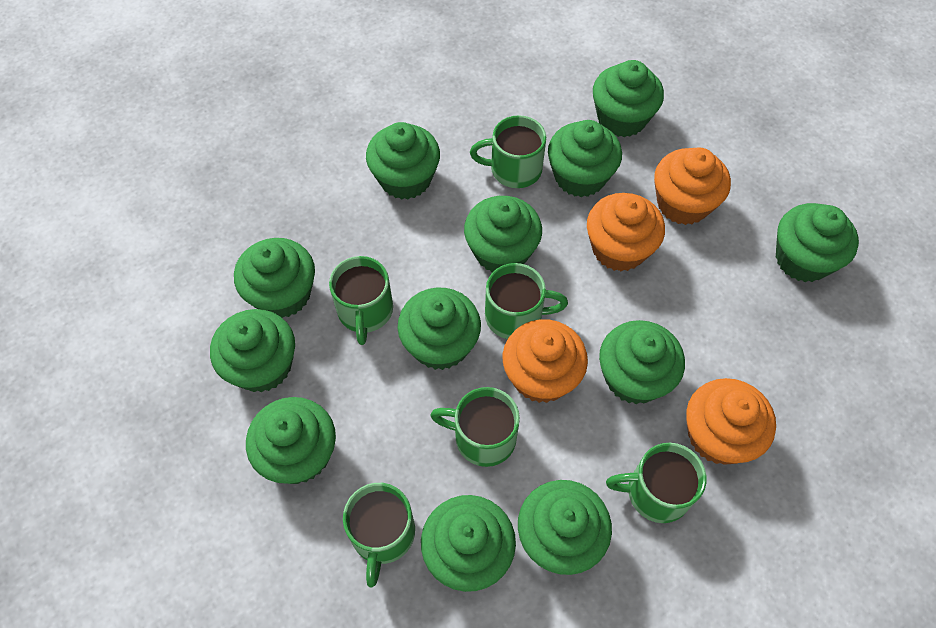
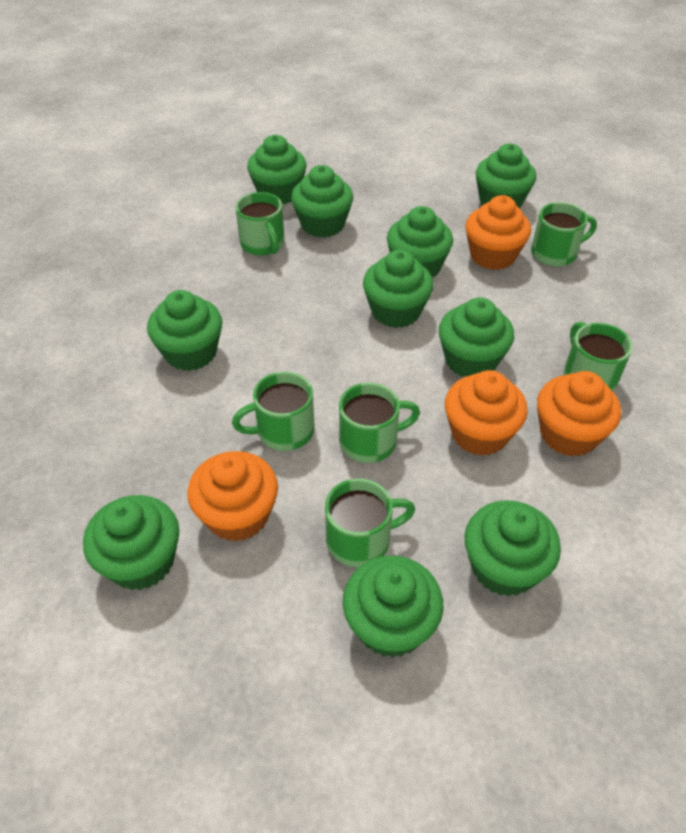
green cupcake: 12 -> 10

